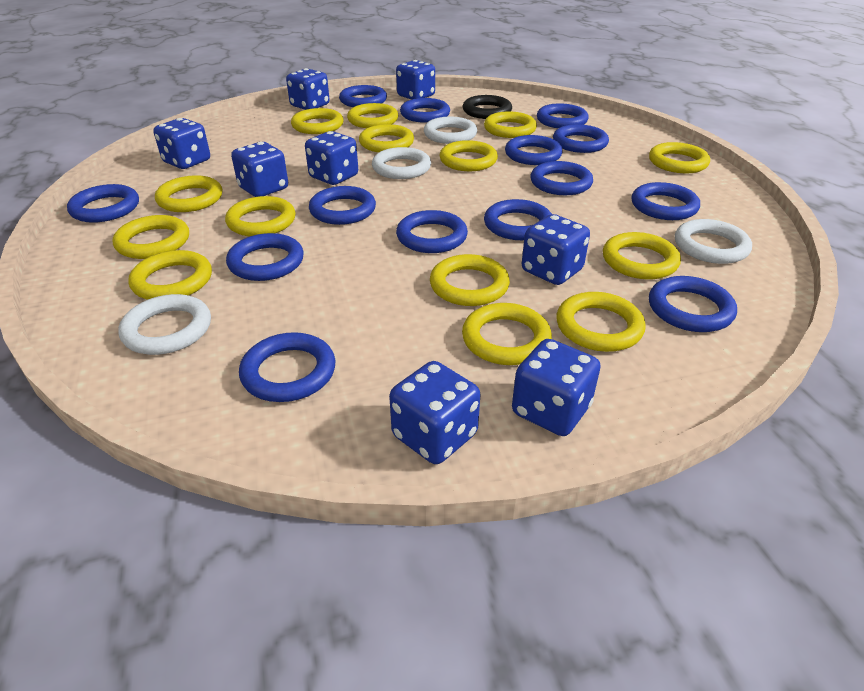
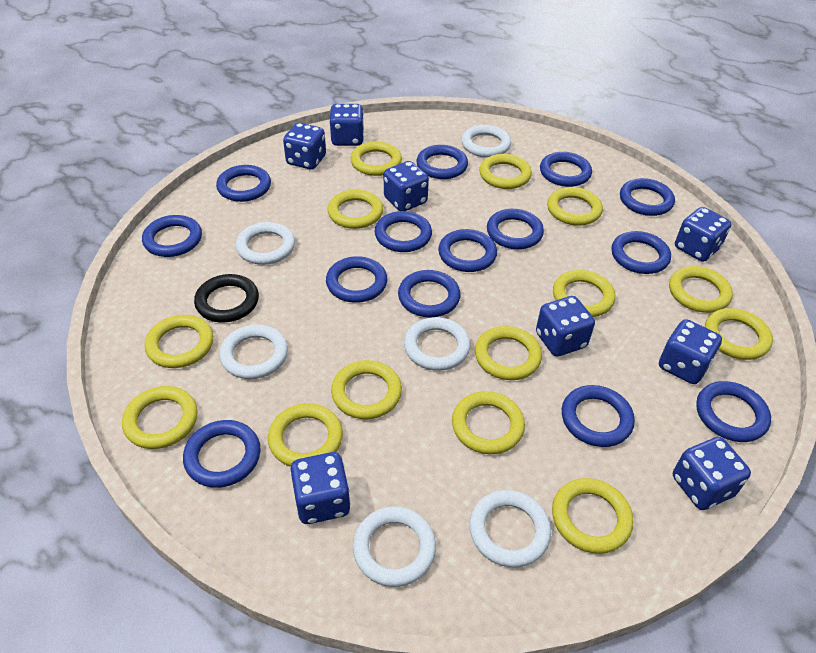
white ring: 4 -> 6

